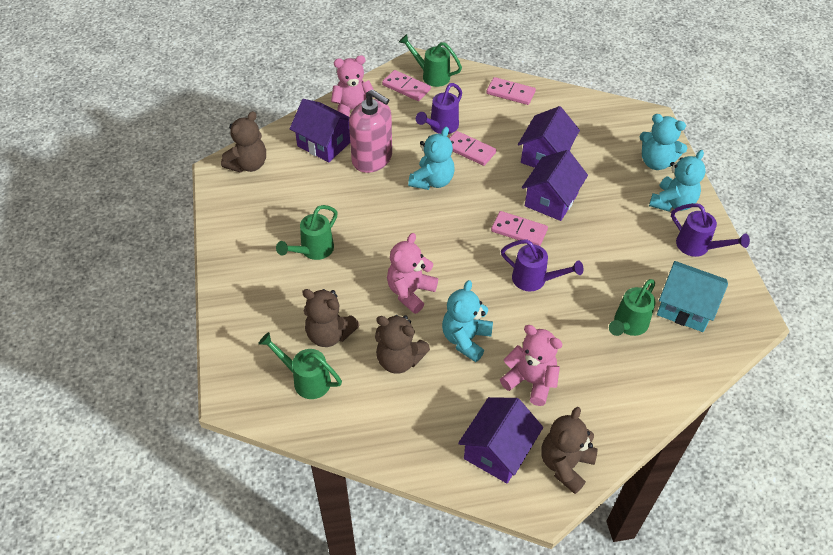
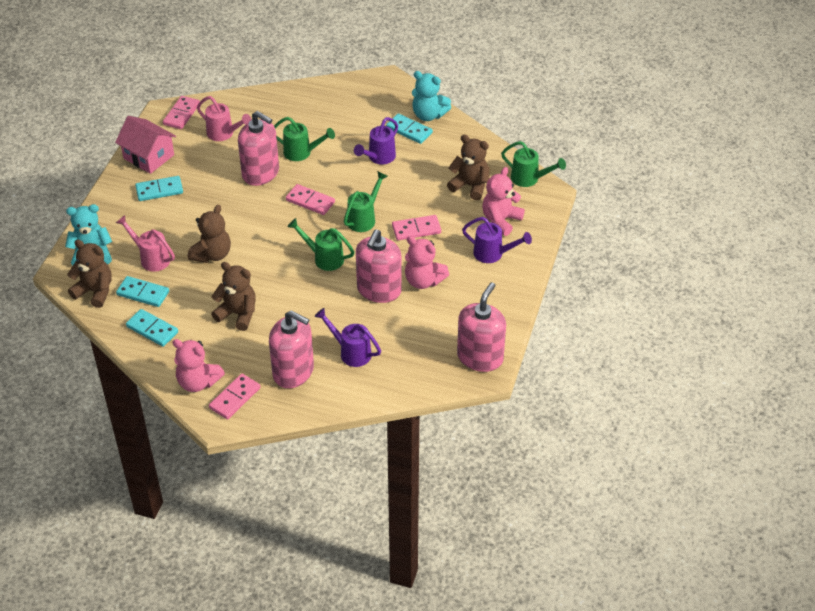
pink house: 0 -> 1
pink soap dispenser: 1 -> 4
pink watering can: 0 -> 2
purple house: 4 -> 0
turquoise domino: 0 -> 4
turquoise house: 1 -> 0
turquoise teddy bear: 4 -> 2

